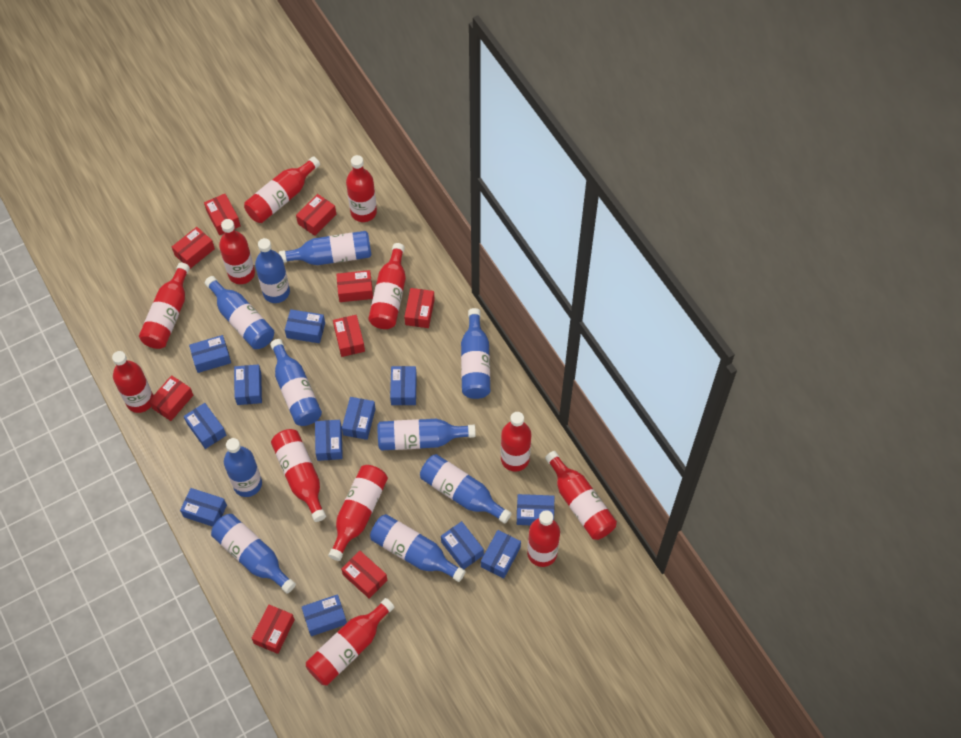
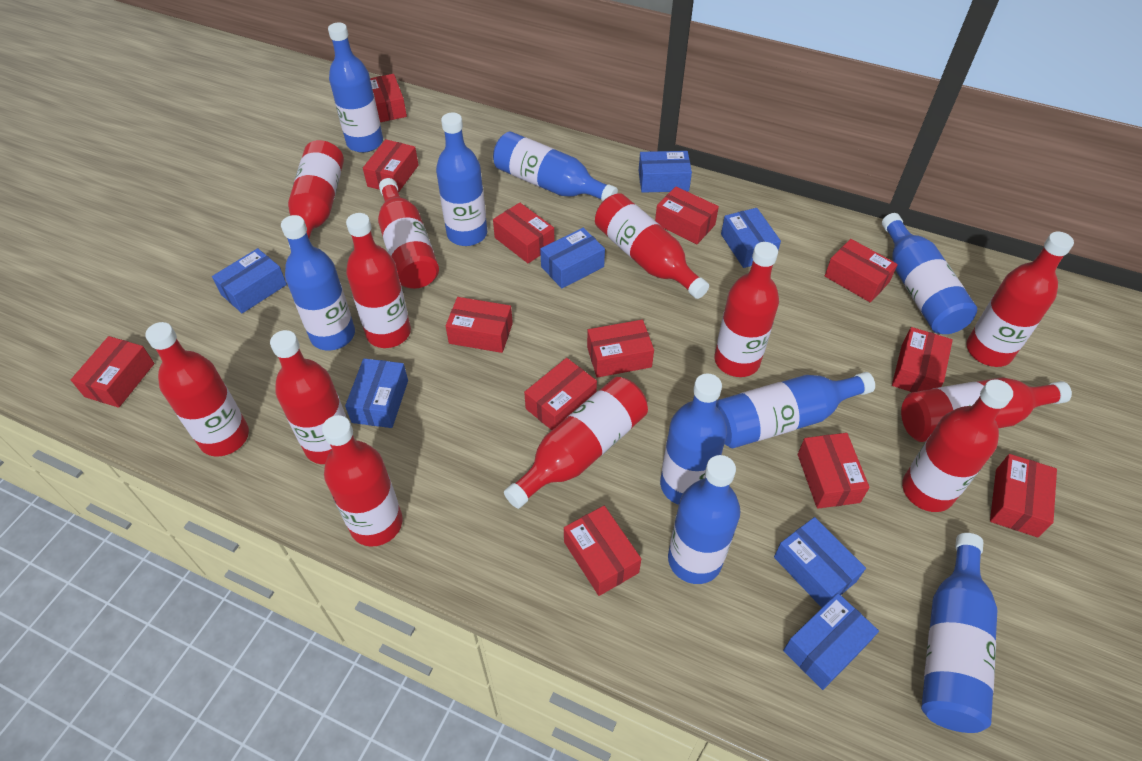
blue bottle: 10 -> 9
blue box: 12 -> 7
red box: 9 -> 13

